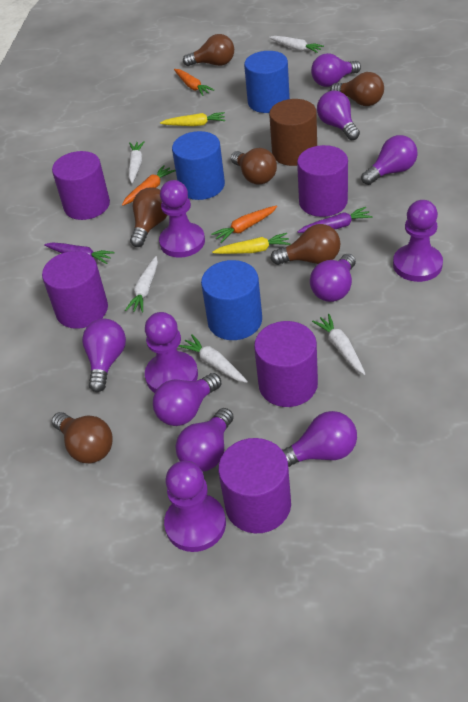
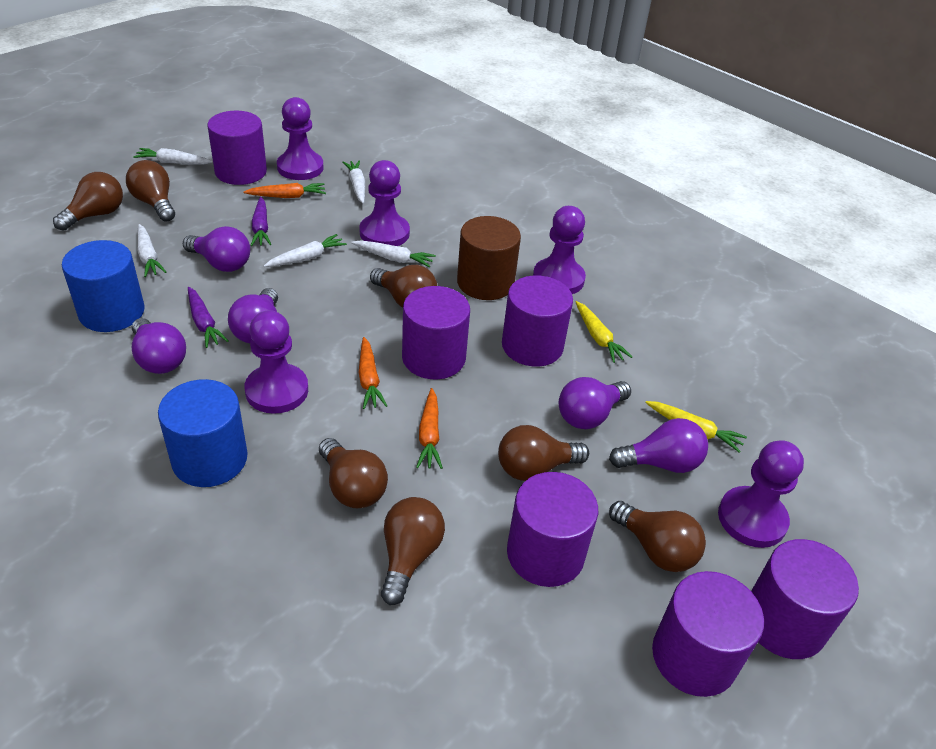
blue cylinder: 3 -> 2
brown light bulb: 6 -> 7
purple cylinder: 5 -> 6
purple light bulb: 8 -> 5
purple pawn: 4 -> 5

